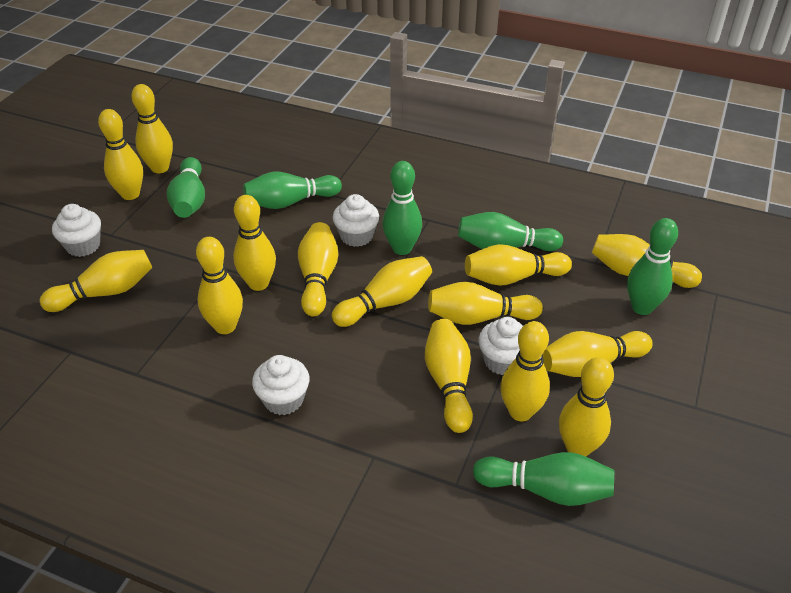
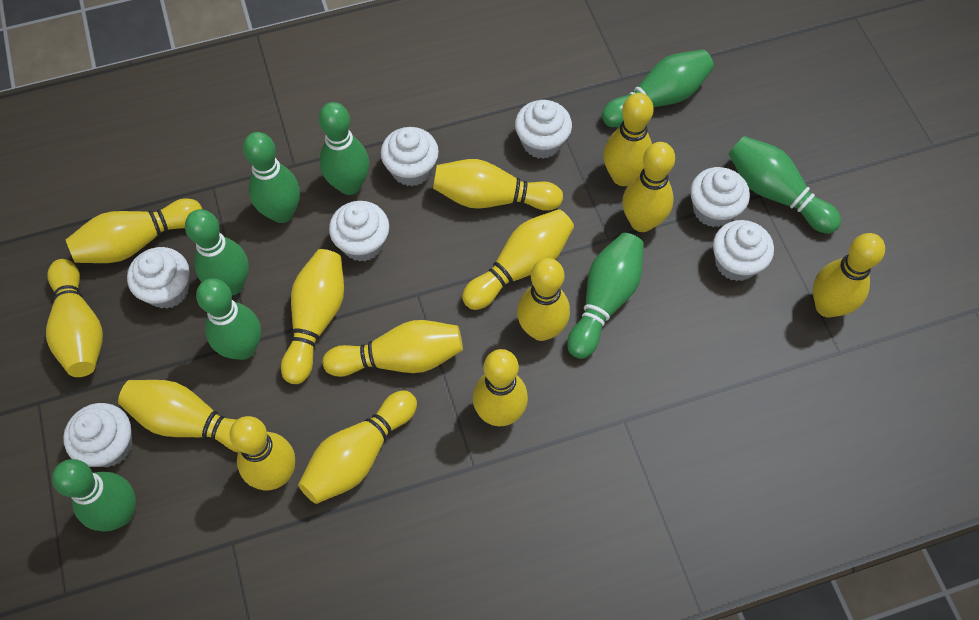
green bowling pin: 6 -> 8
white cupcake: 4 -> 7

